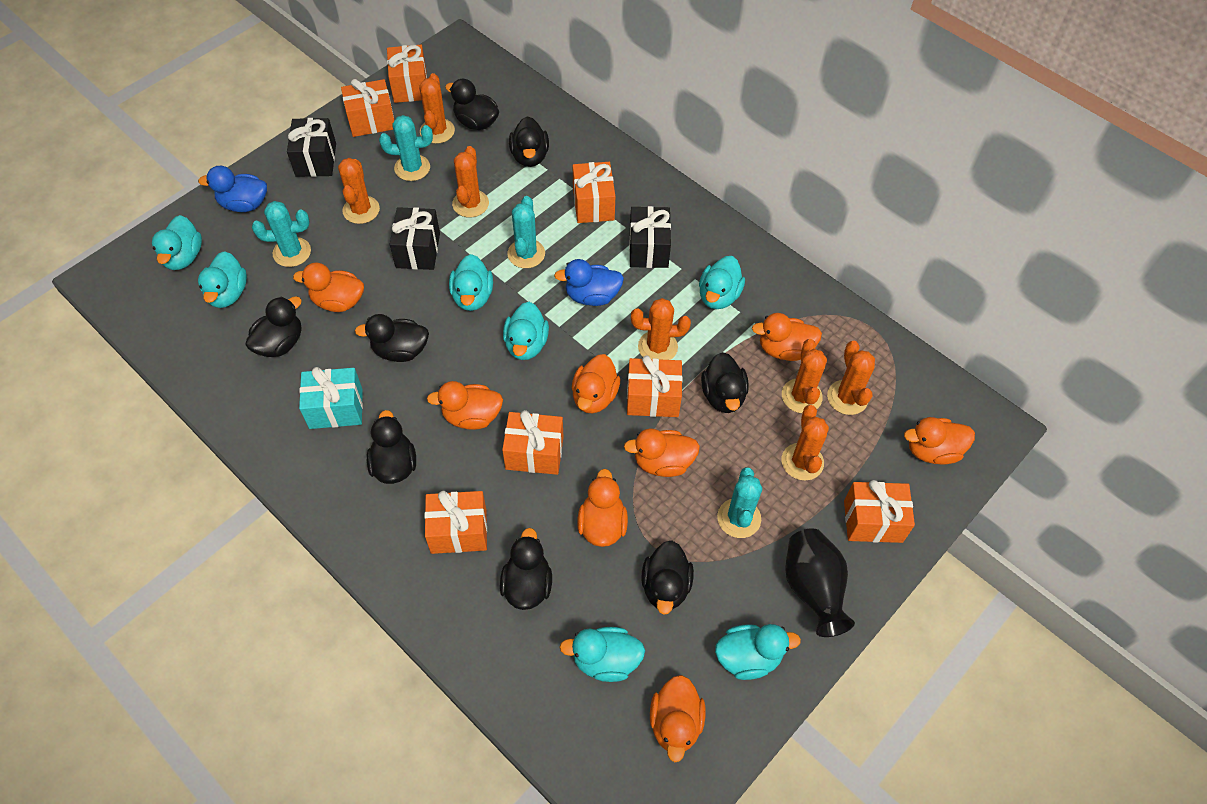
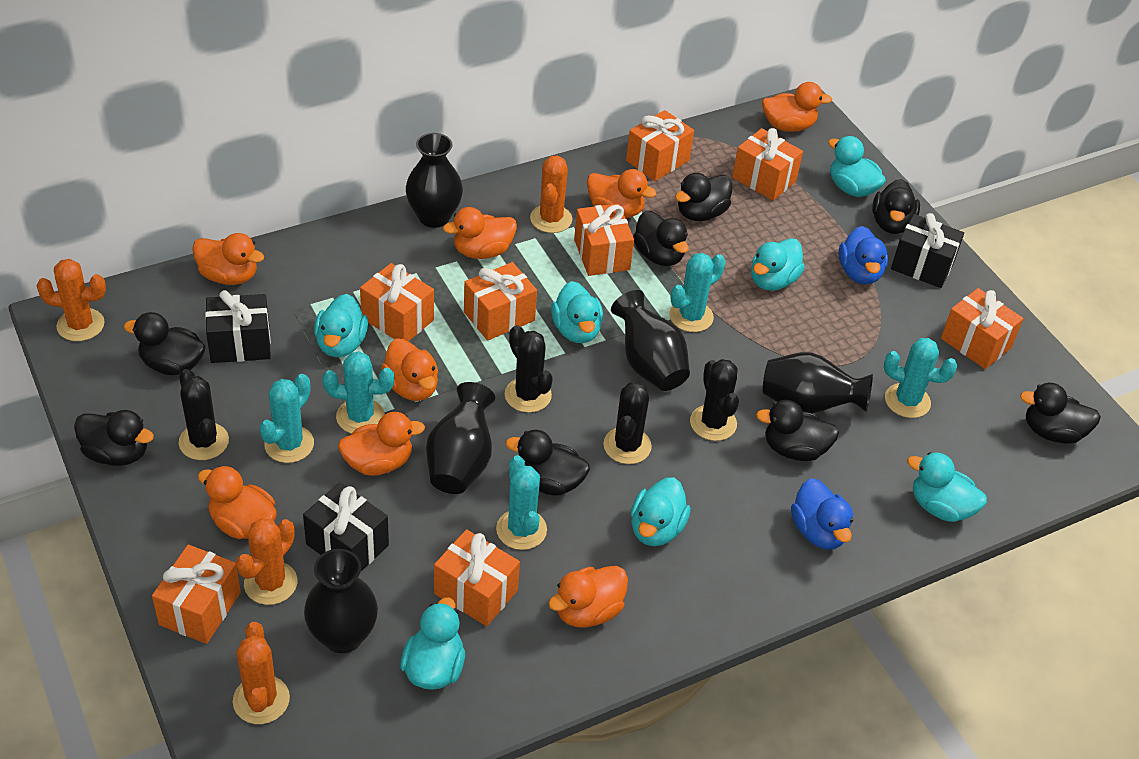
black cactus: 0 -> 4
black vase: 1 -> 5
orange cactus: 7 -> 4
orange gift: 7 -> 8
turquoise cactus: 4 -> 5
turquoise gift: 1 -> 0

